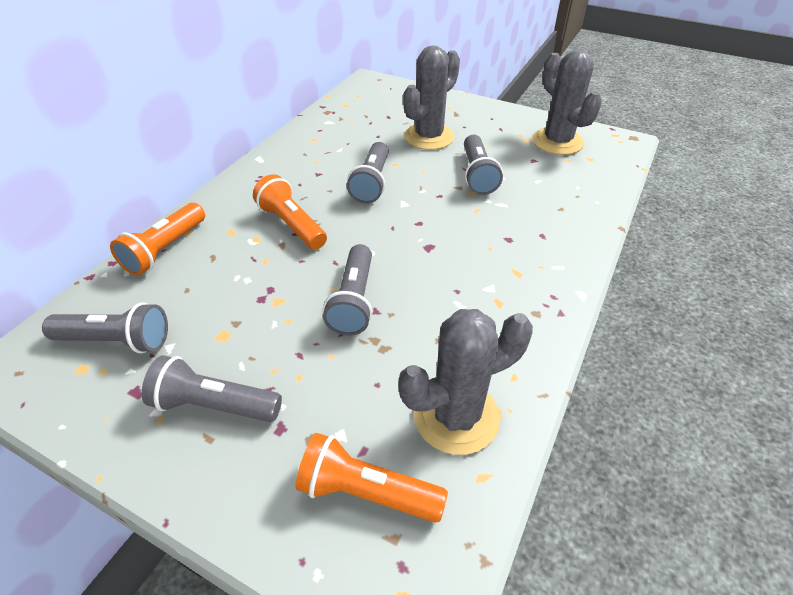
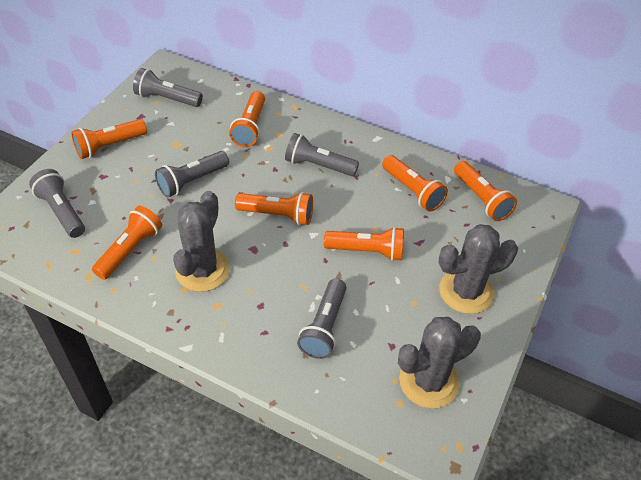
orange flashlight: 3 -> 7

